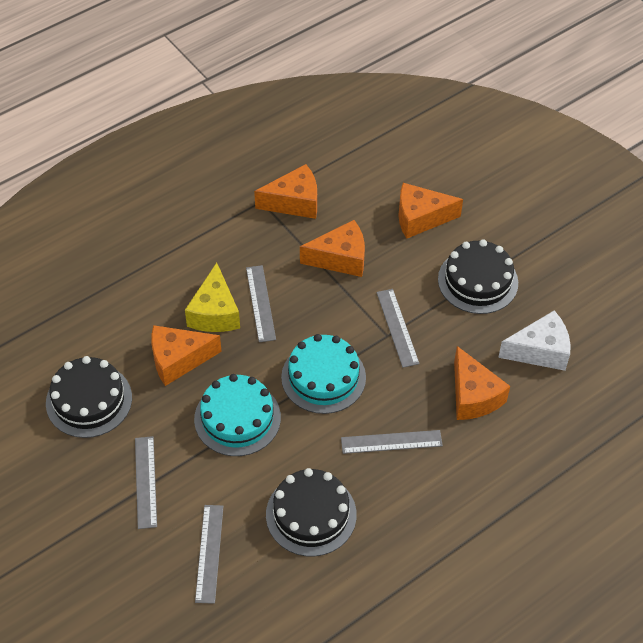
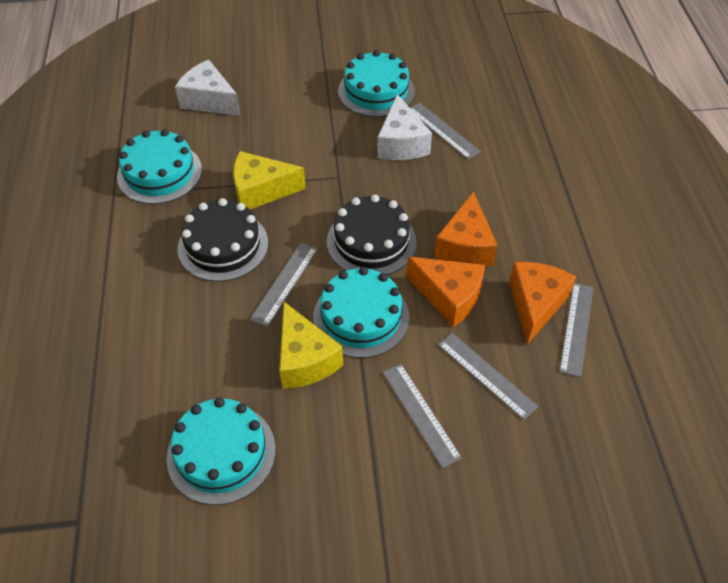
black cake: 3 -> 2
orange cheese: 5 -> 3
turquoise cake: 2 -> 4
white cheese: 1 -> 2
yellow cheese: 1 -> 2

